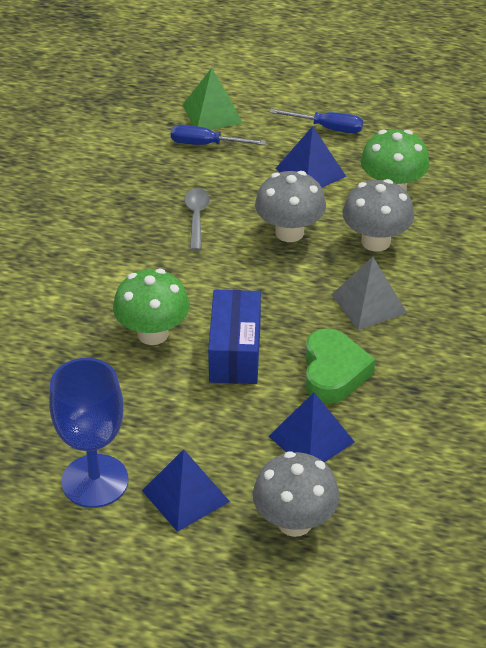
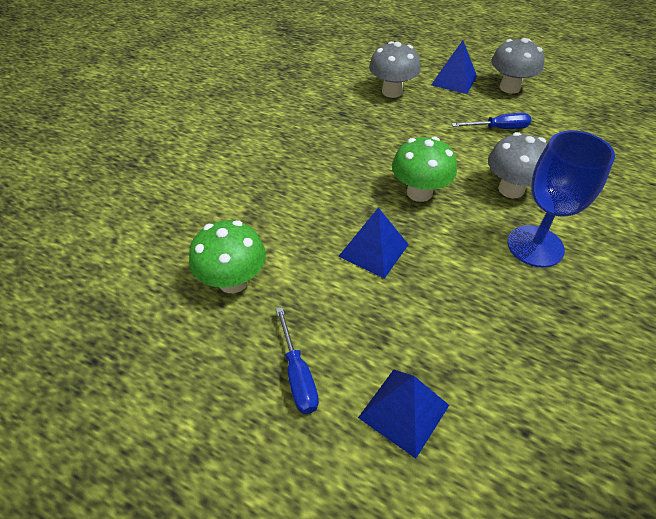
blue box: 1 -> 0
green heart: 1 -> 0
green pyramid: 1 -> 0
grey pyramid: 1 -> 0
grey spoon: 1 -> 0

